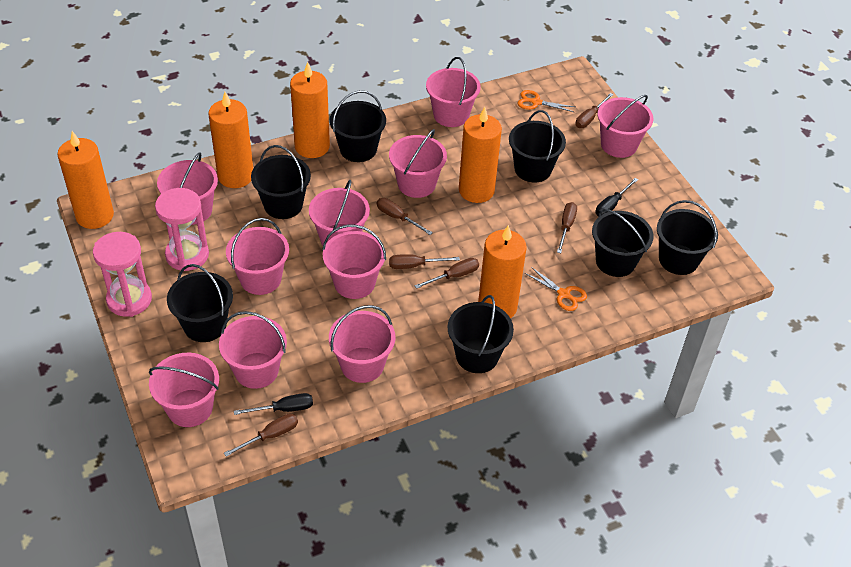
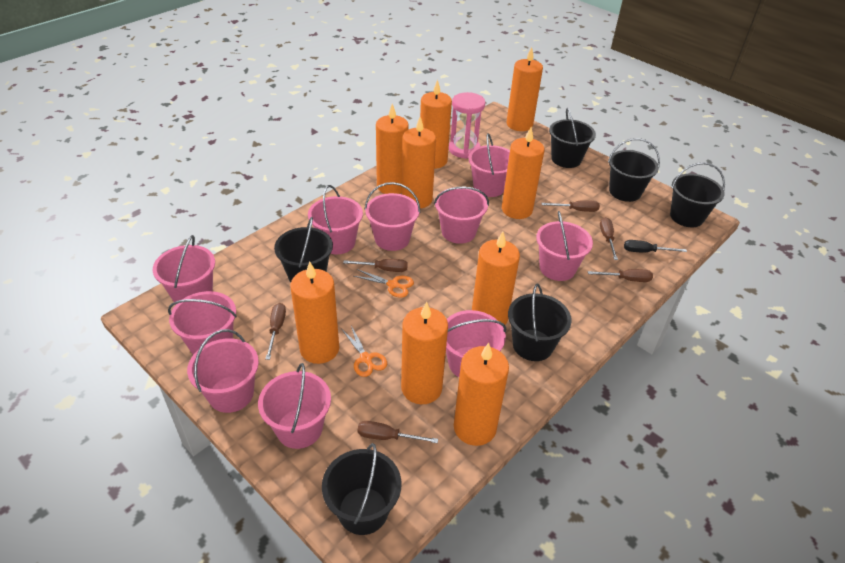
black bucket: 7 -> 6
black screwdriver: 2 -> 1
orange candle: 5 -> 9
pink hourglass: 2 -> 1

